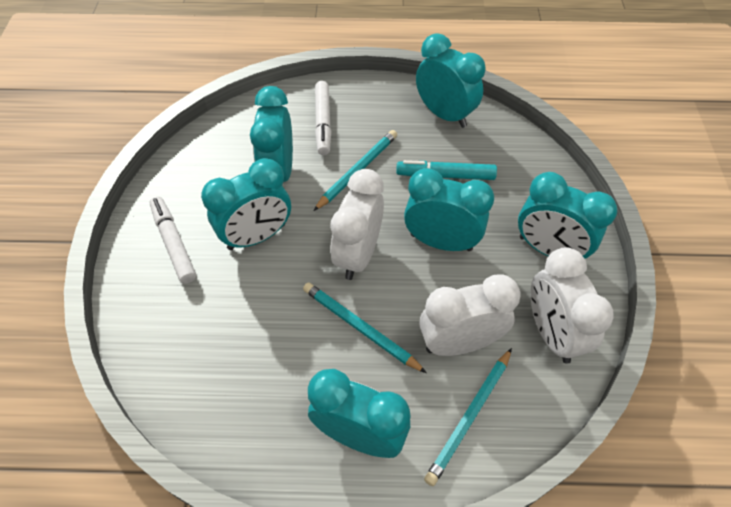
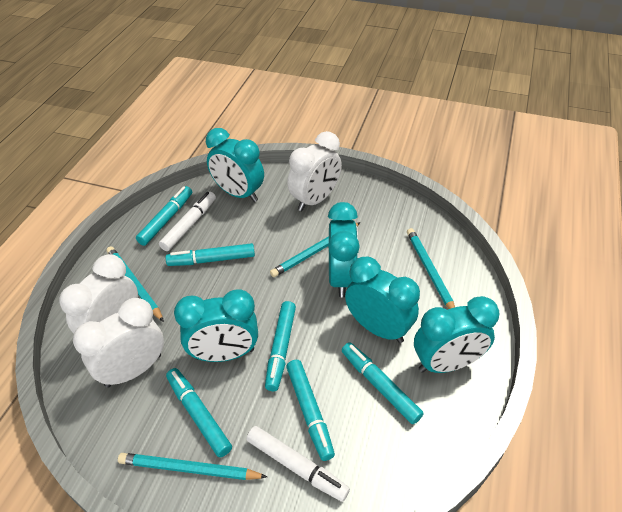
turquoise clock: 6 -> 5
turquoise marker: 1 -> 6
turquoise pencil: 3 -> 4

